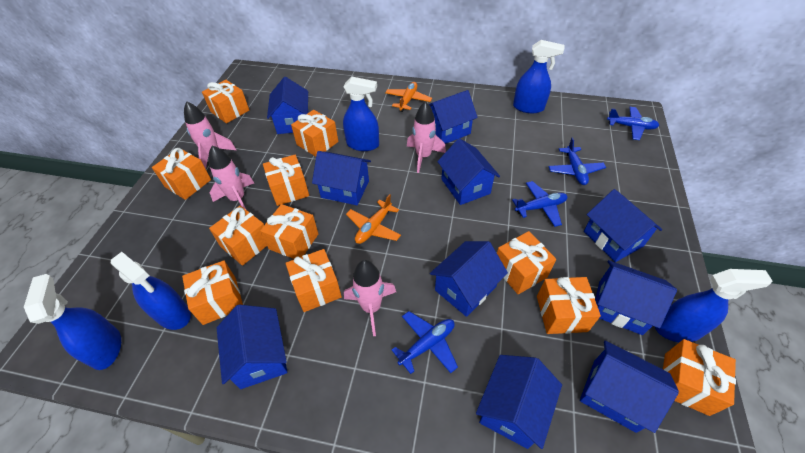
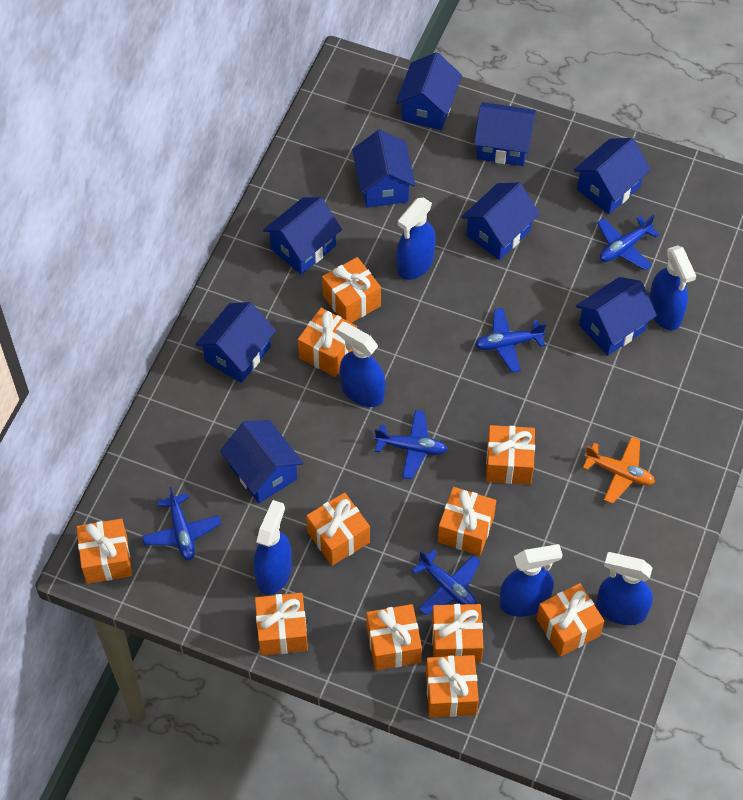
blue house: 10 -> 9
blue plane: 4 -> 5
blue spray bottle: 5 -> 6
orange plane: 2 -> 1
pink rocket: 4 -> 0

